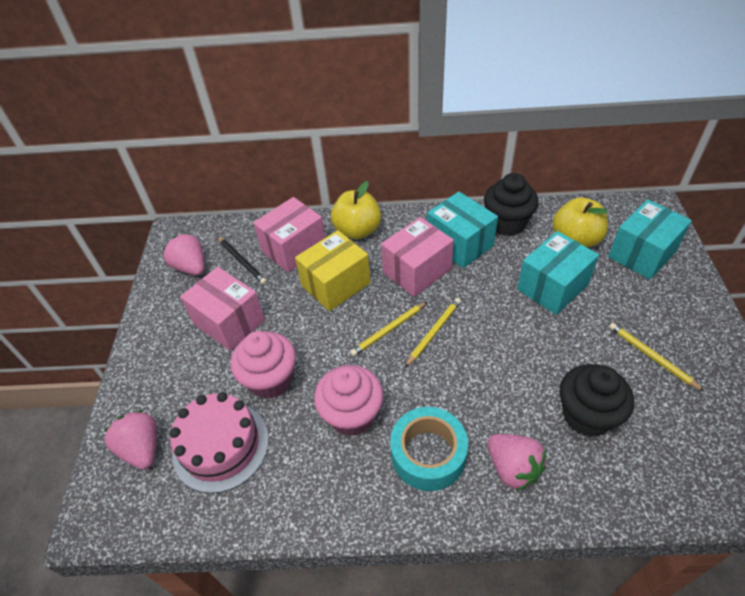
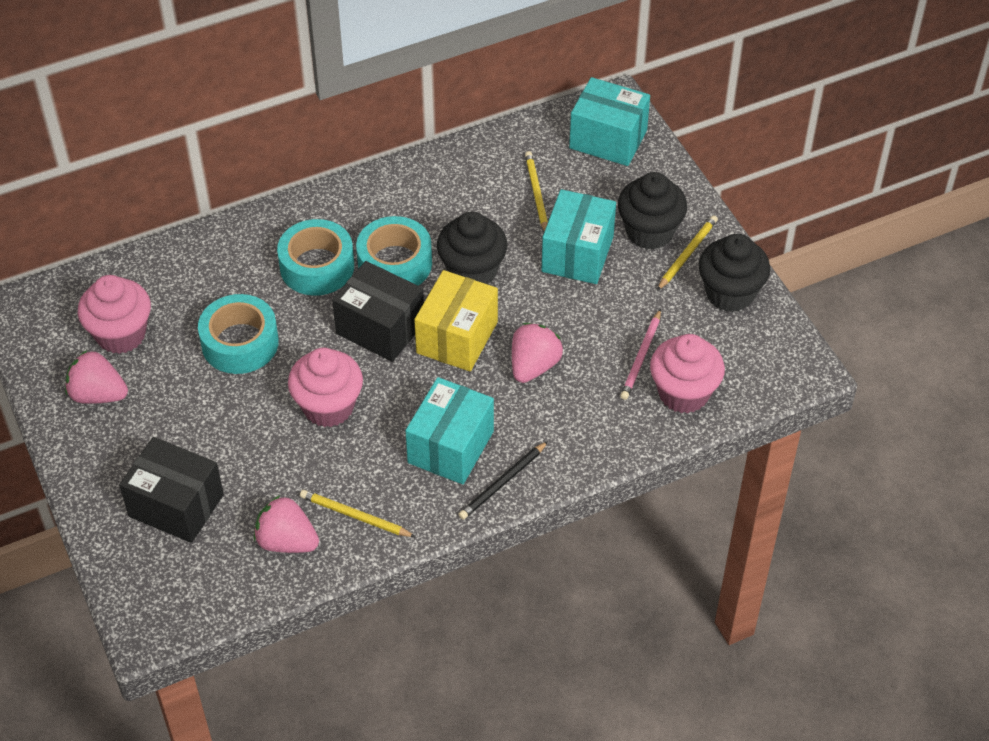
black box: 0 -> 2
black cupcake: 2 -> 3
pink box: 3 -> 0
pink cake: 1 -> 0
pink cupcake: 2 -> 3
pink pencil: 0 -> 1
turquoise tape: 1 -> 3
yellow apple: 2 -> 0

